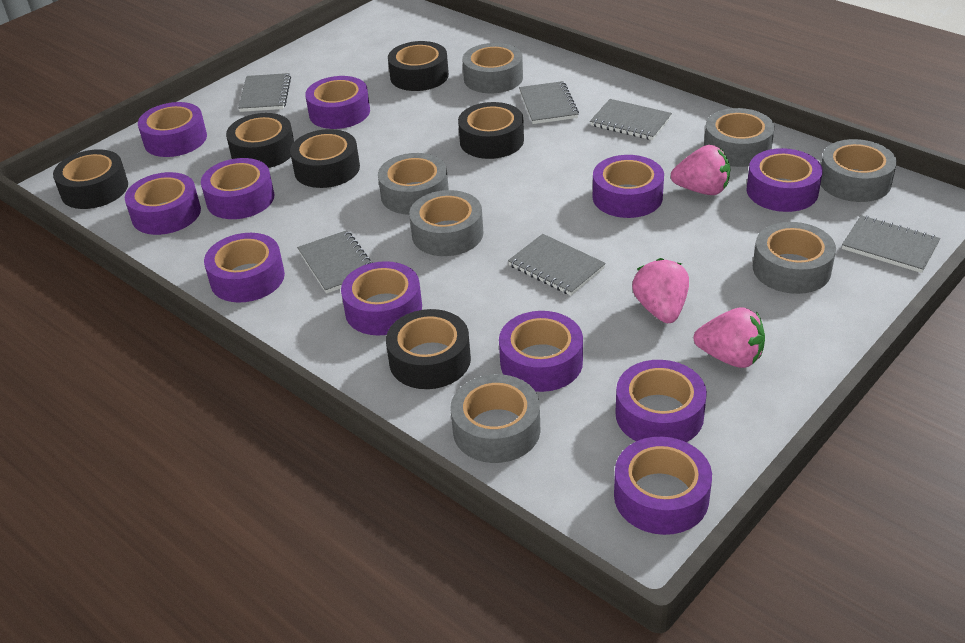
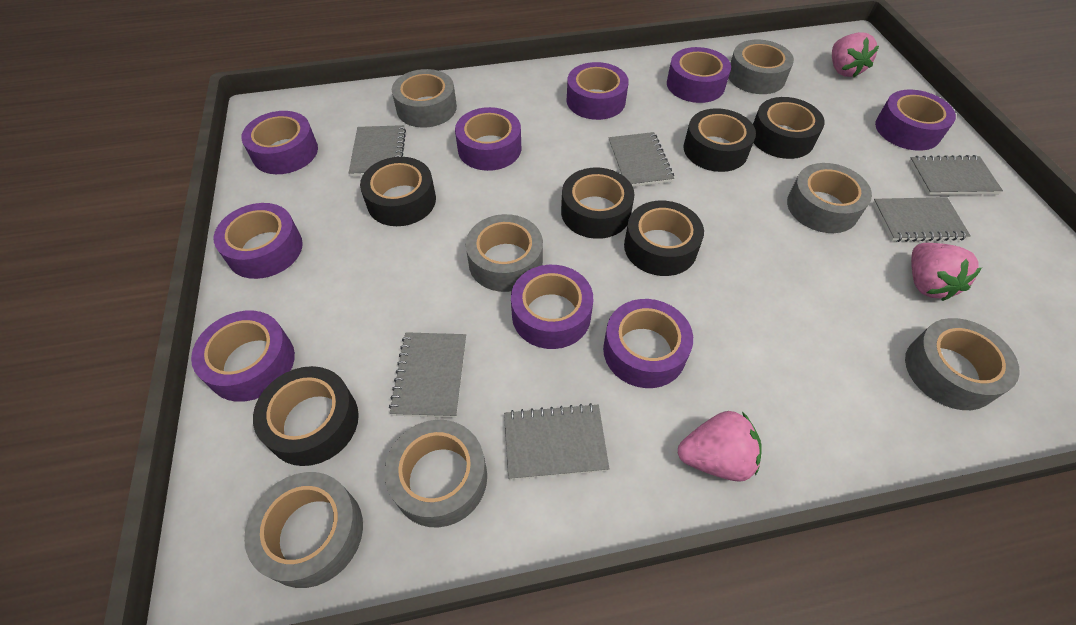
purple tape: 11 -> 9

